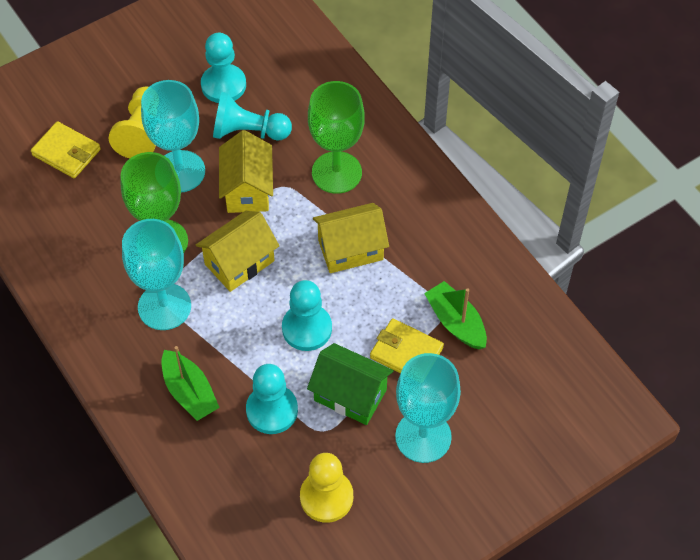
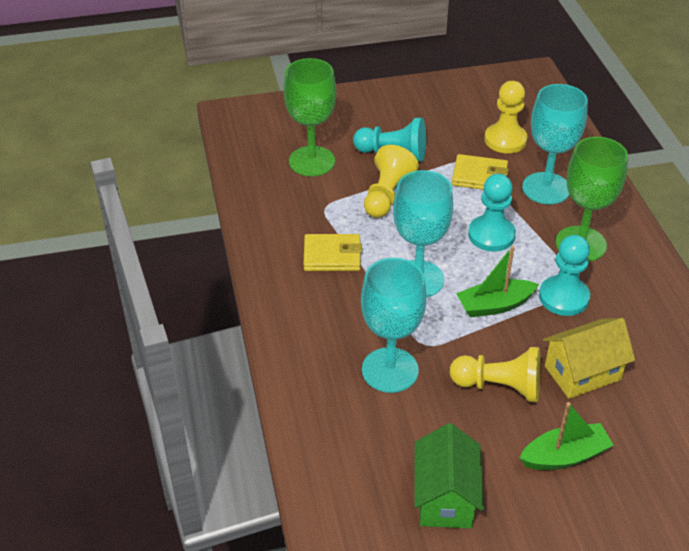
turquoise pawn: 4 -> 3
yellow house: 3 -> 1
yellow pawn: 2 -> 3

